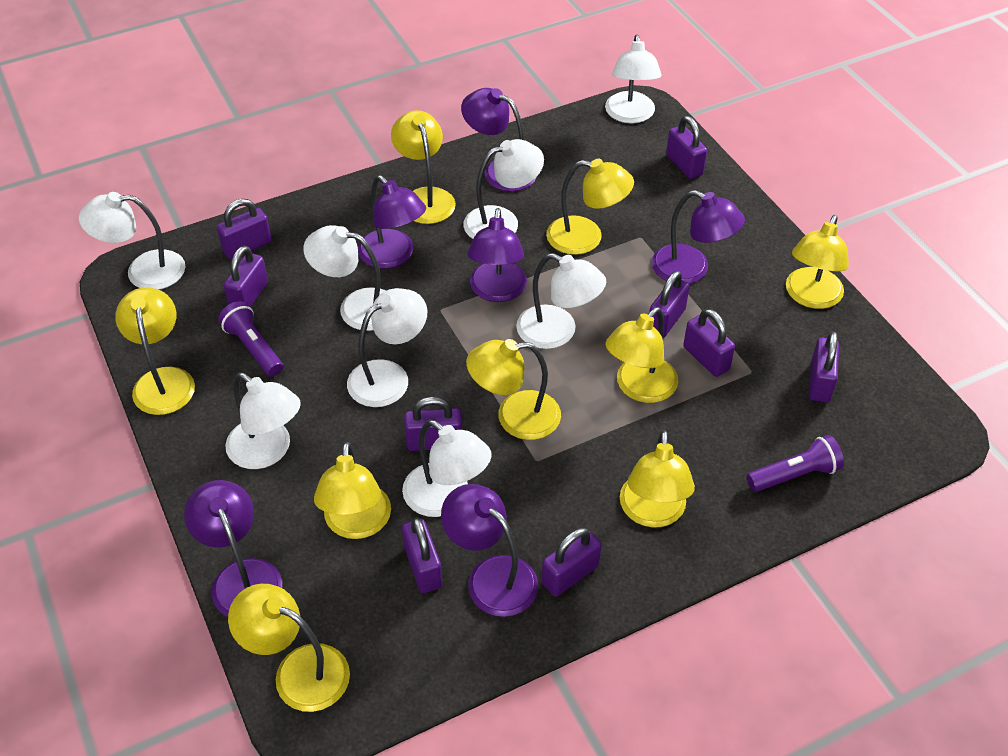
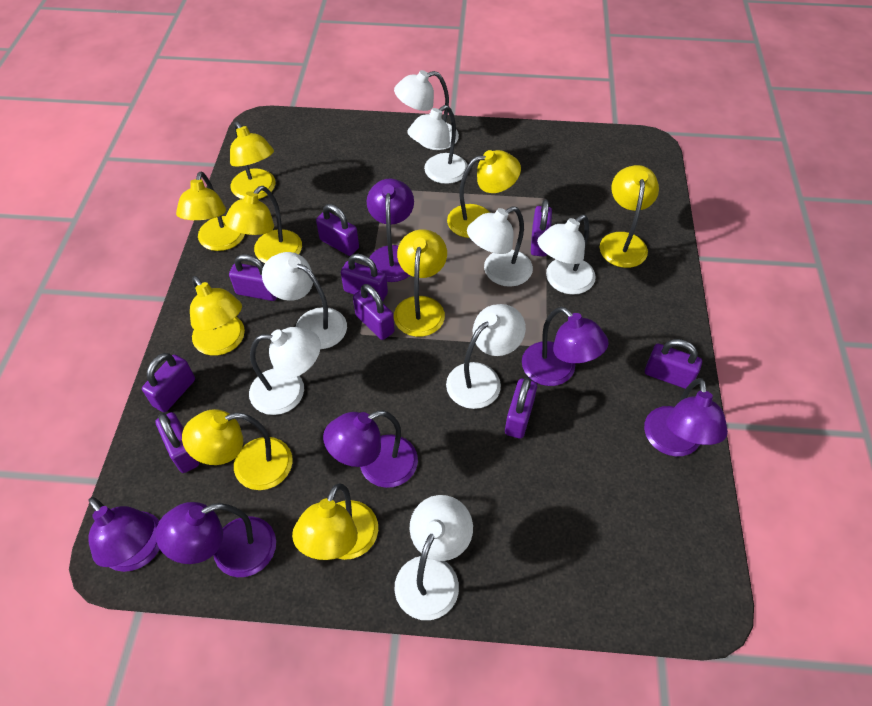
purple flashlight: 2 -> 0

